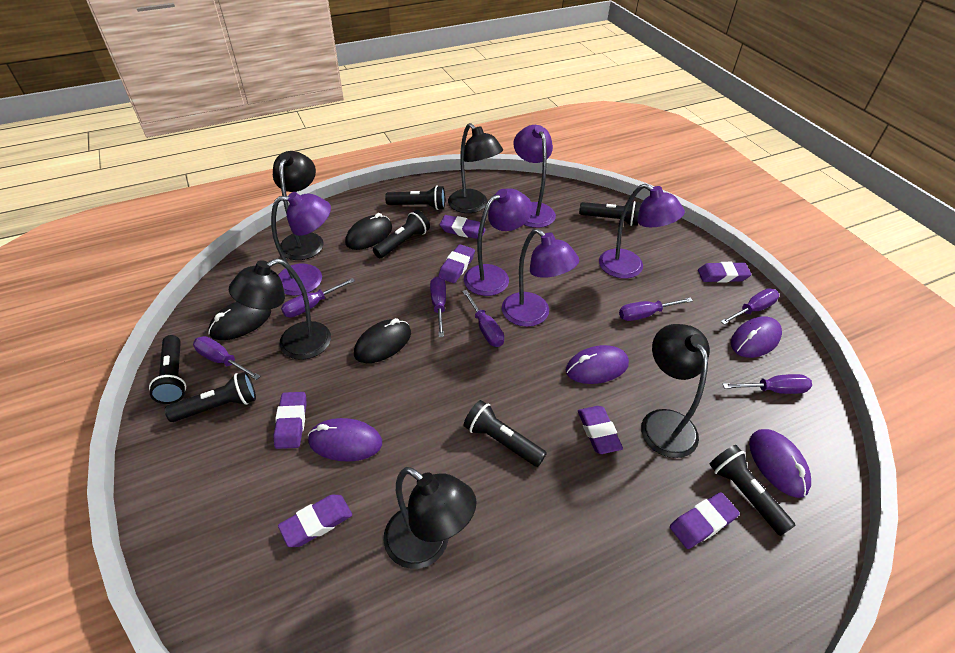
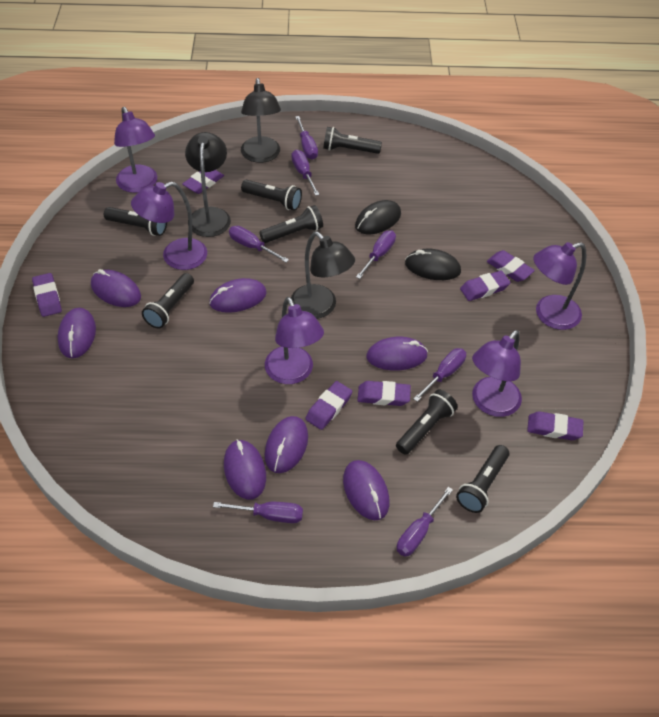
black lamp: 5 -> 3
black mouse: 3 -> 2
purple mouse: 4 -> 7

